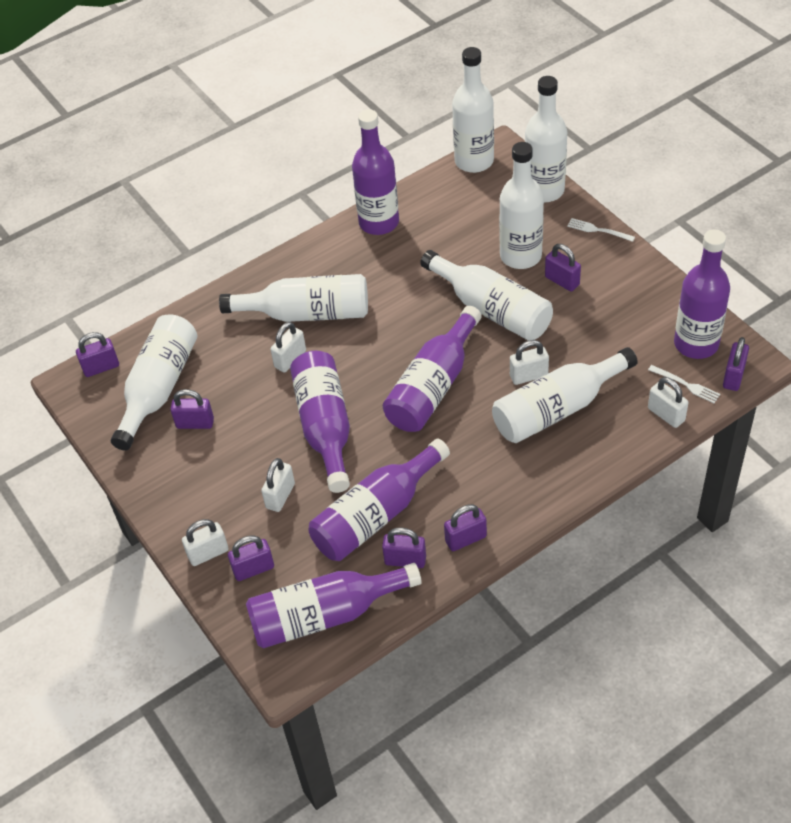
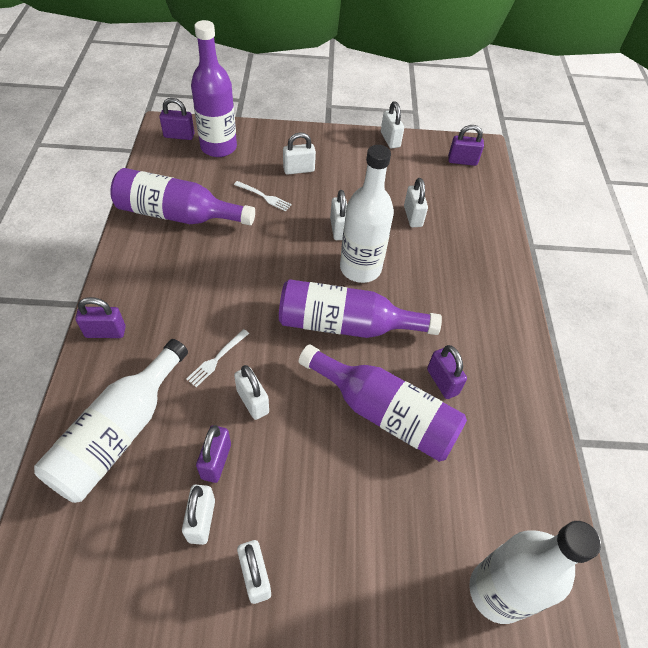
purple bottle: 6 -> 4
purple padlock: 7 -> 5
white bottle: 7 -> 3
white padlock: 5 -> 7

